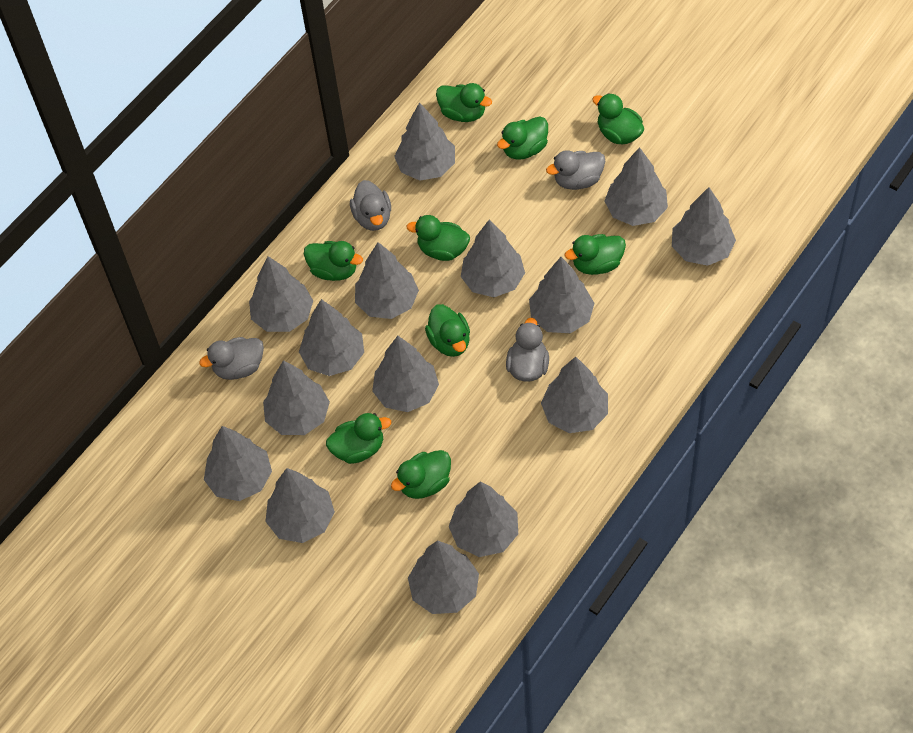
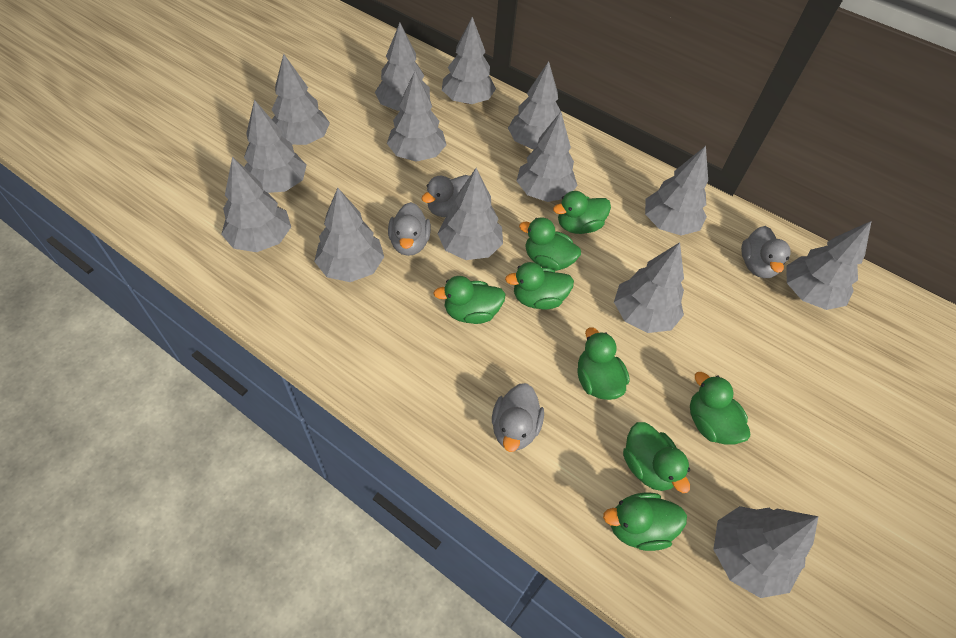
green duck: 9 -> 8
grey tree: 15 -> 14

